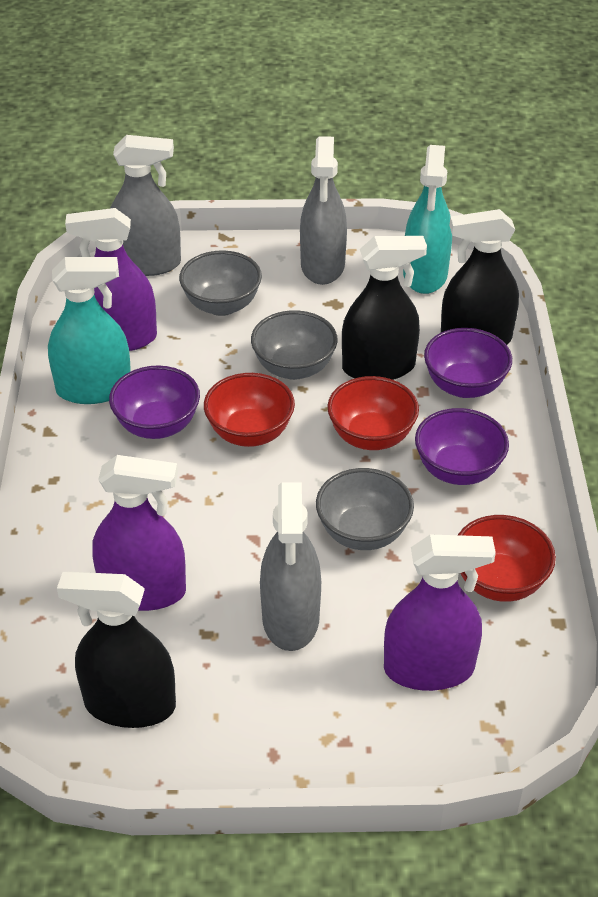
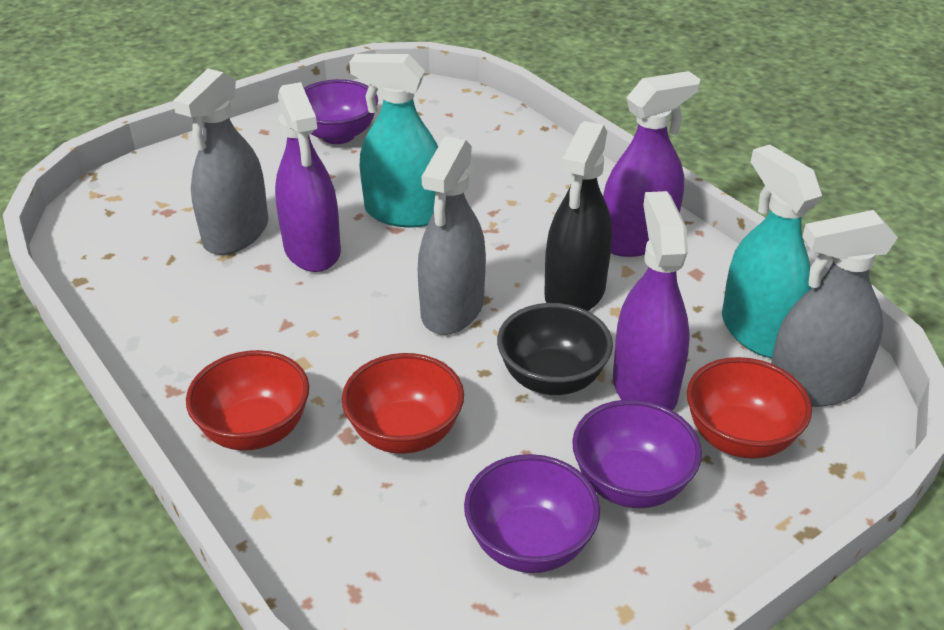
black bowl: 0 -> 1
black spray bottle: 3 -> 1
grey bowl: 3 -> 0

